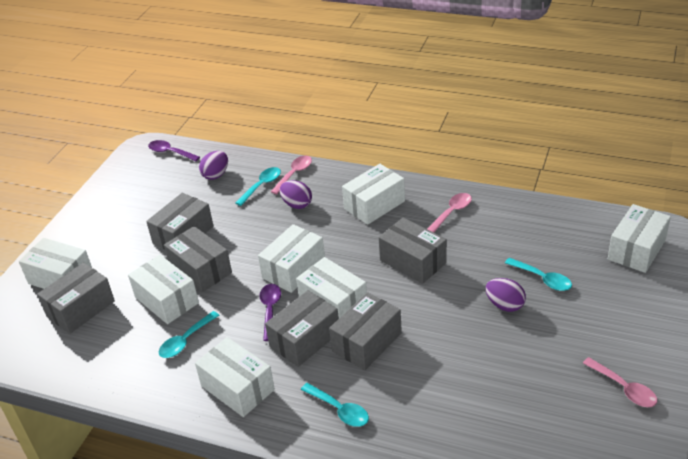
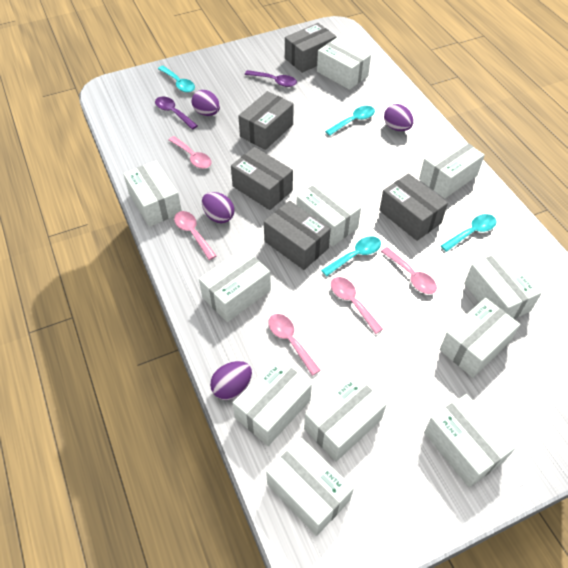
grey box: 6 -> 5
pink spoon: 3 -> 5
purple egg: 3 -> 4
white box: 7 -> 11

